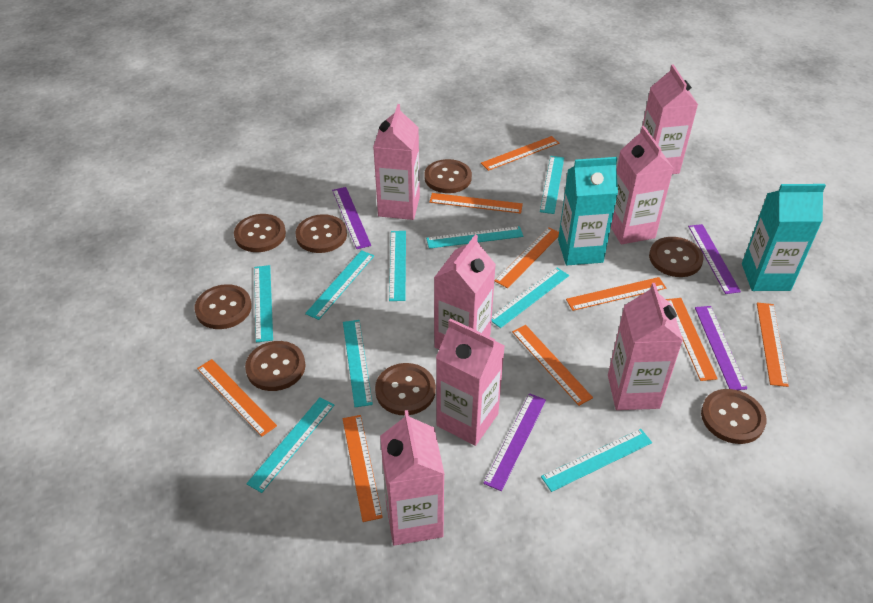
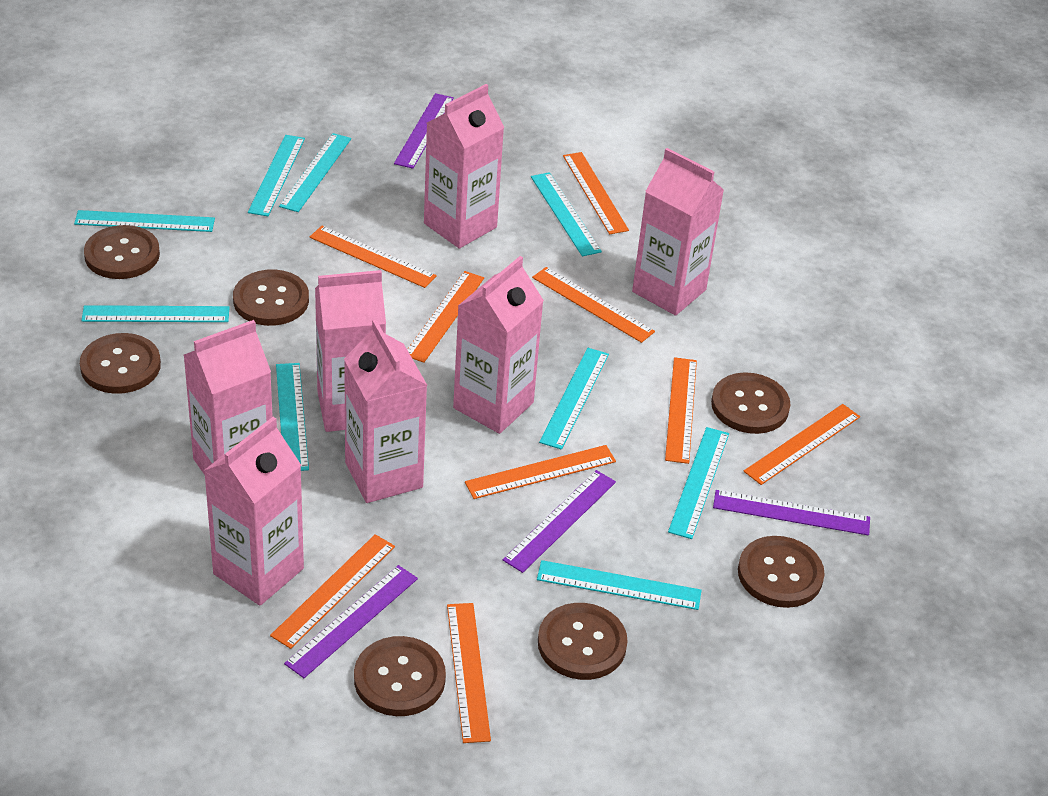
brown button: 8 -> 7
turquoise carton: 2 -> 0

